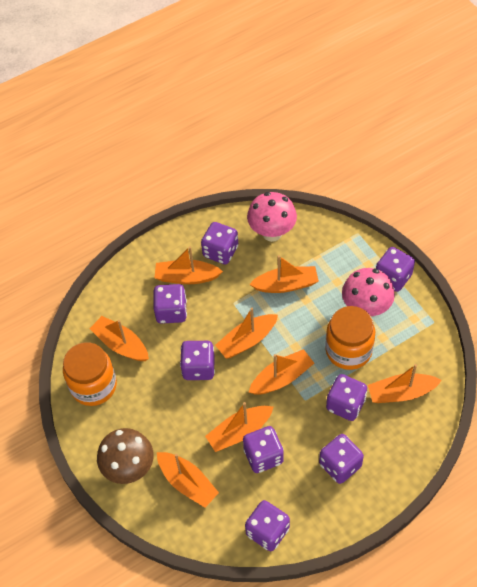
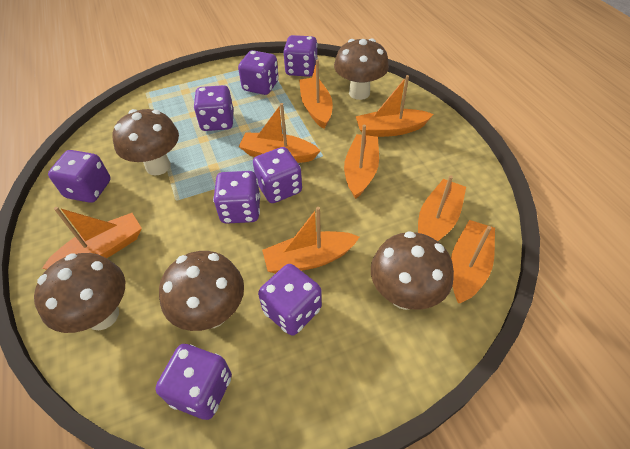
brown mushroom: 1 -> 5
orange jar: 2 -> 0
pink mushroom: 2 -> 0

